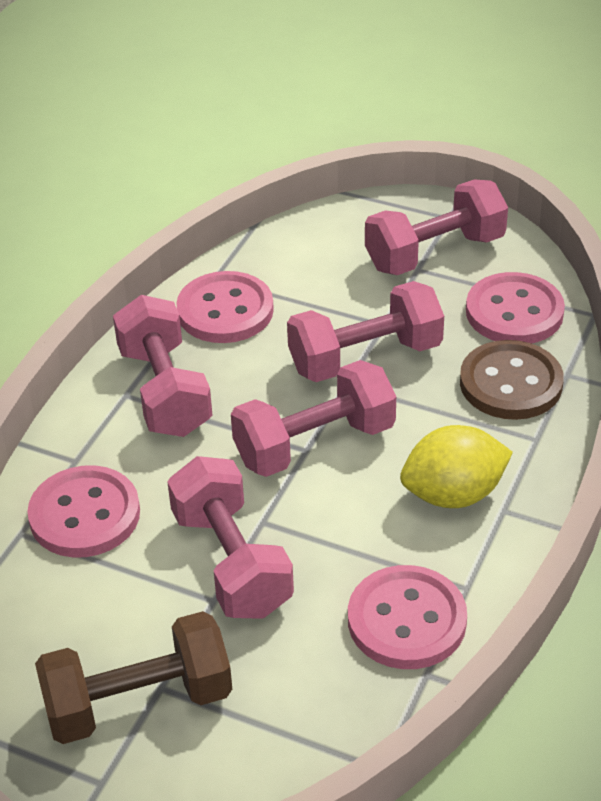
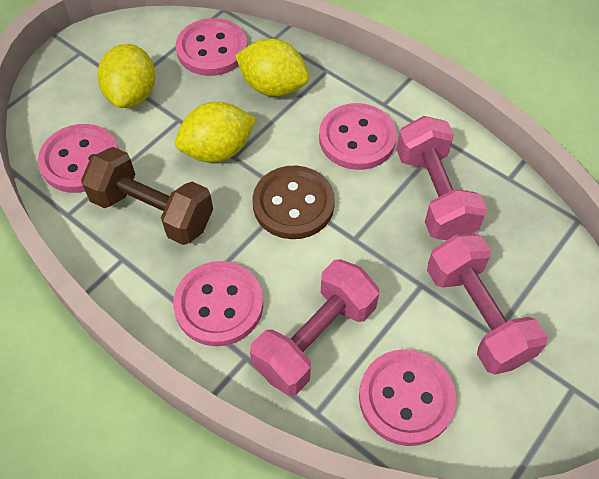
pink button: 4 -> 5
pink dumbbell: 5 -> 3
yellow lemon: 1 -> 3

